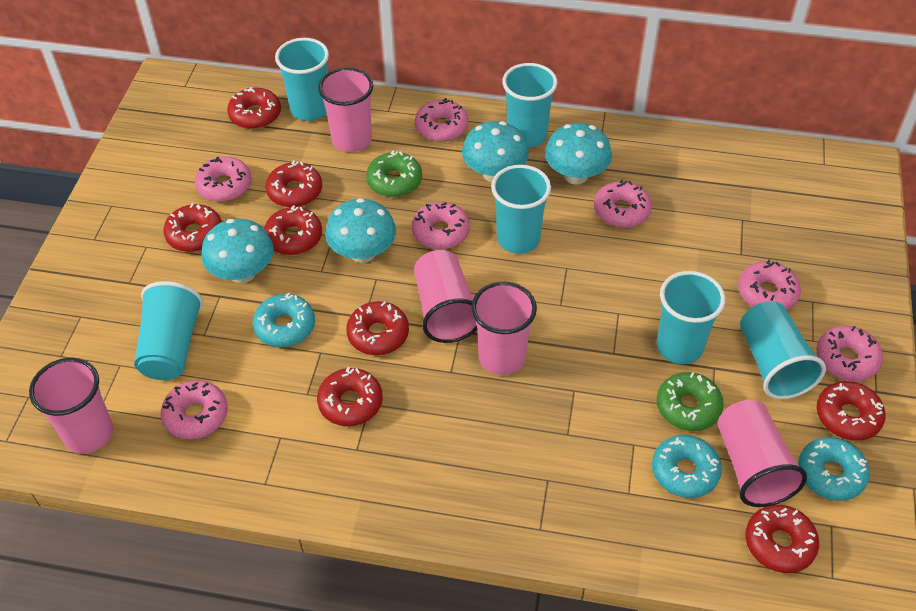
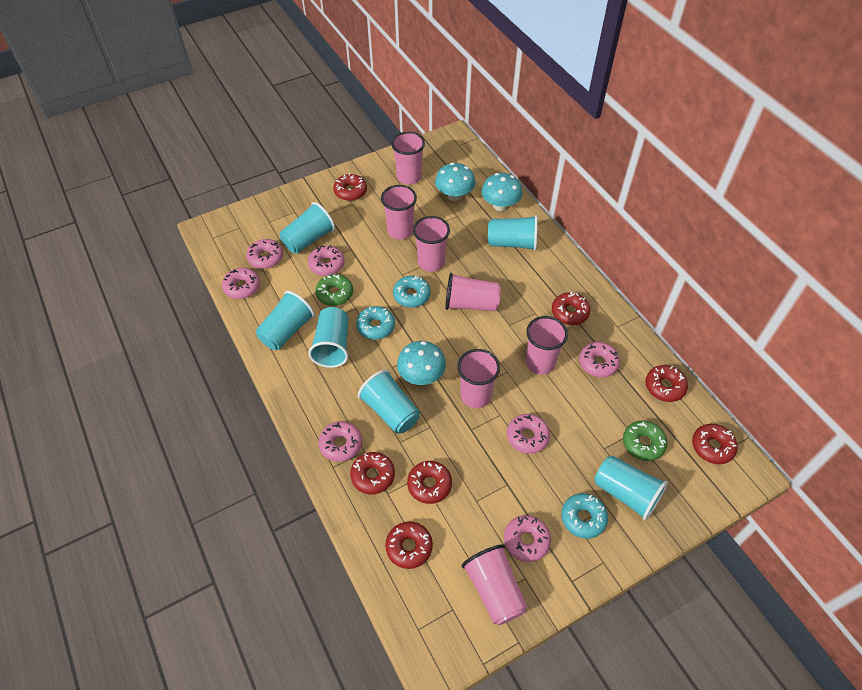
pink cup: 5 -> 7
red donut: 8 -> 7
turquoise mushroom: 4 -> 3

